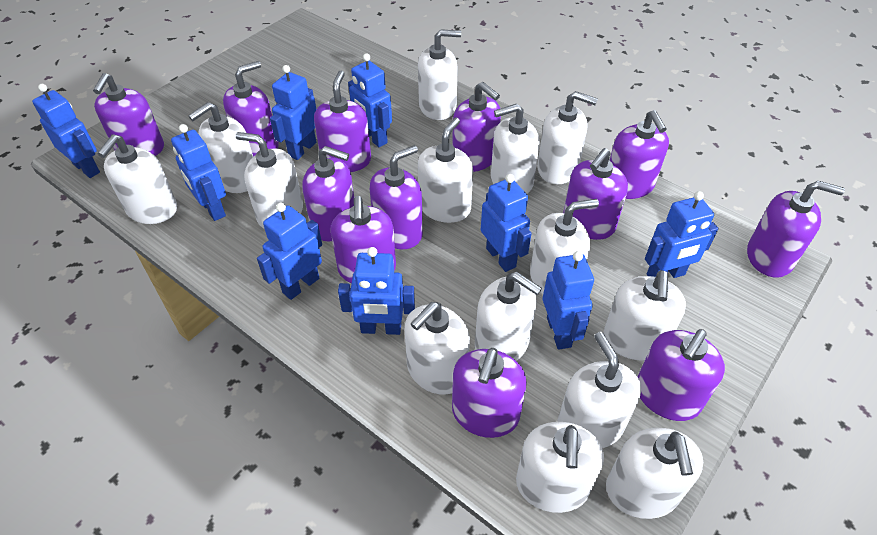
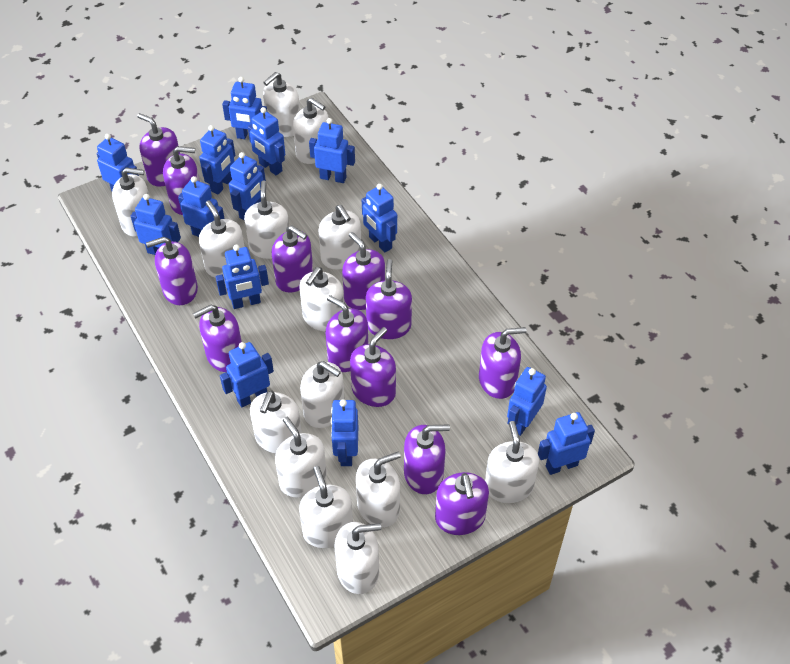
blue robot: 9 -> 14

